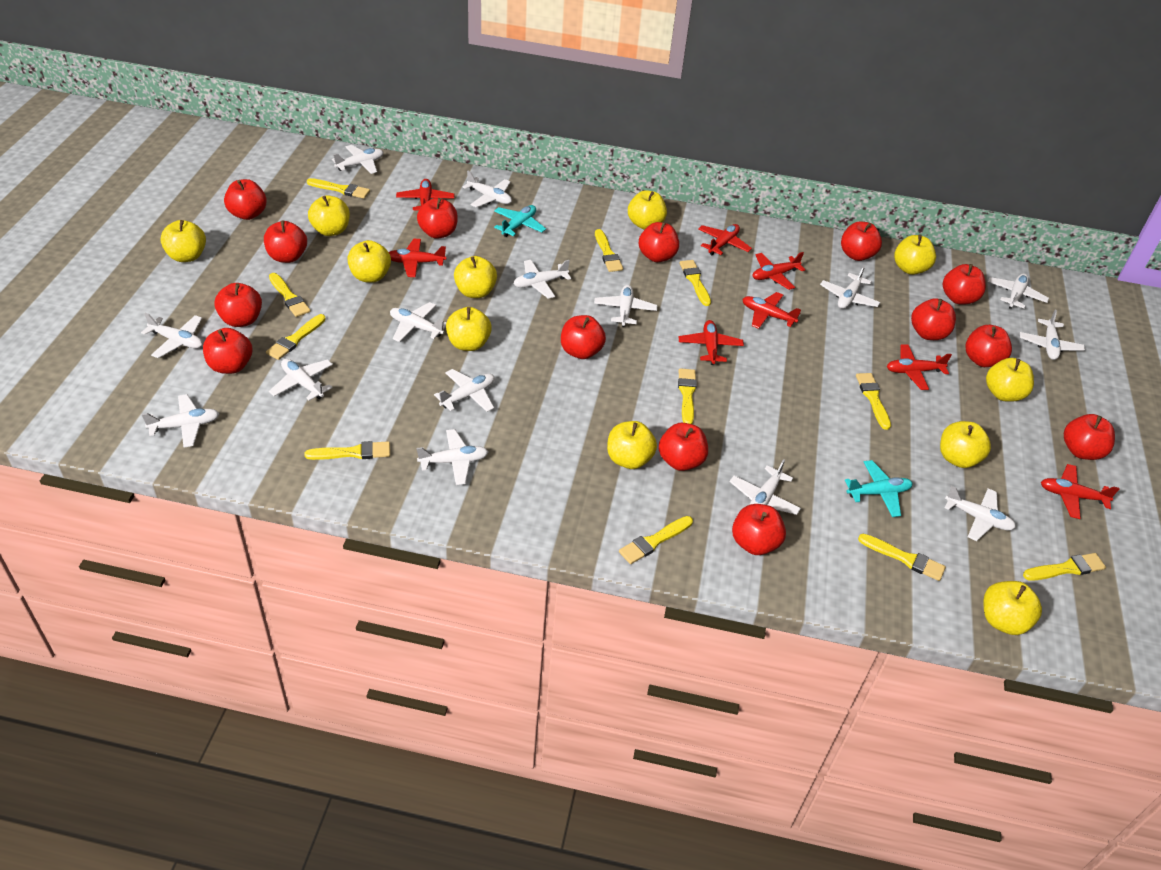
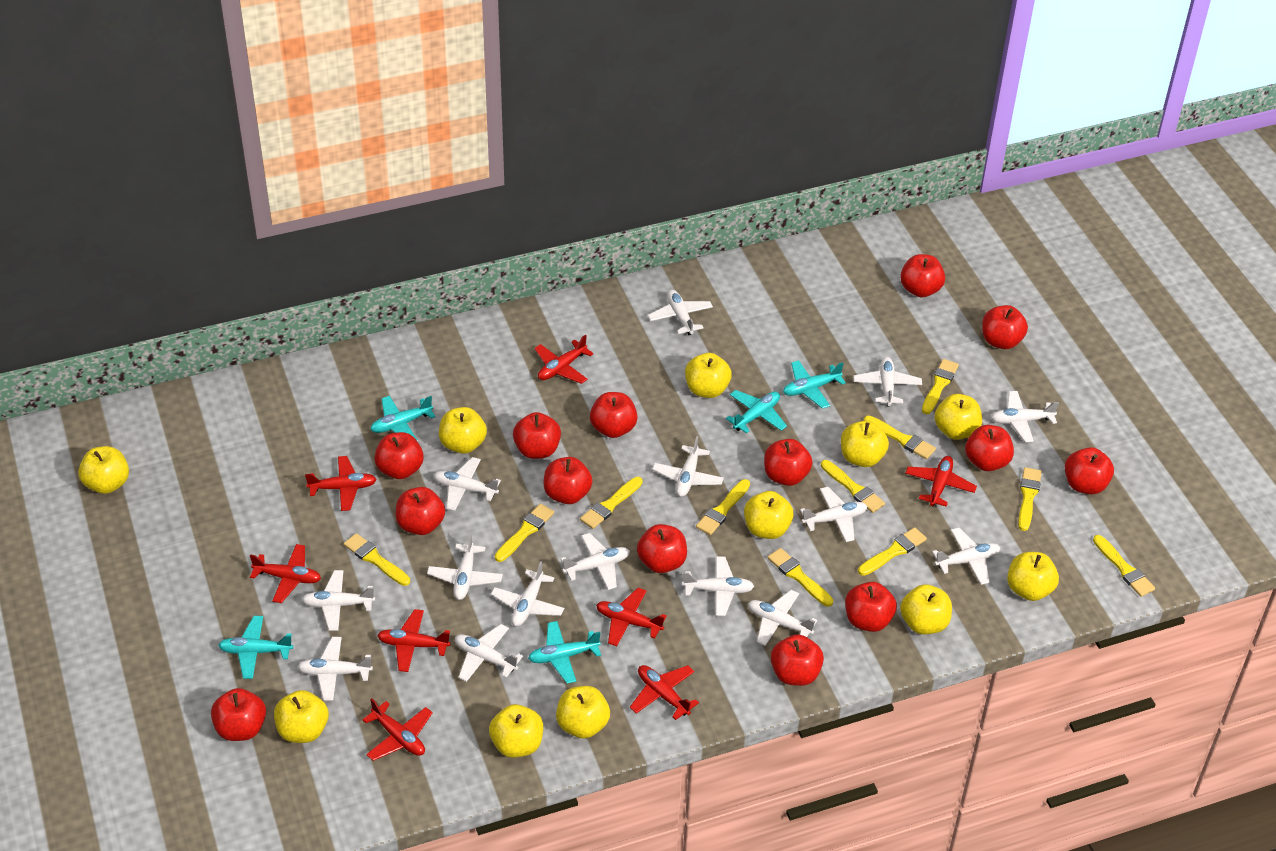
turquoise plane: 2 -> 5

